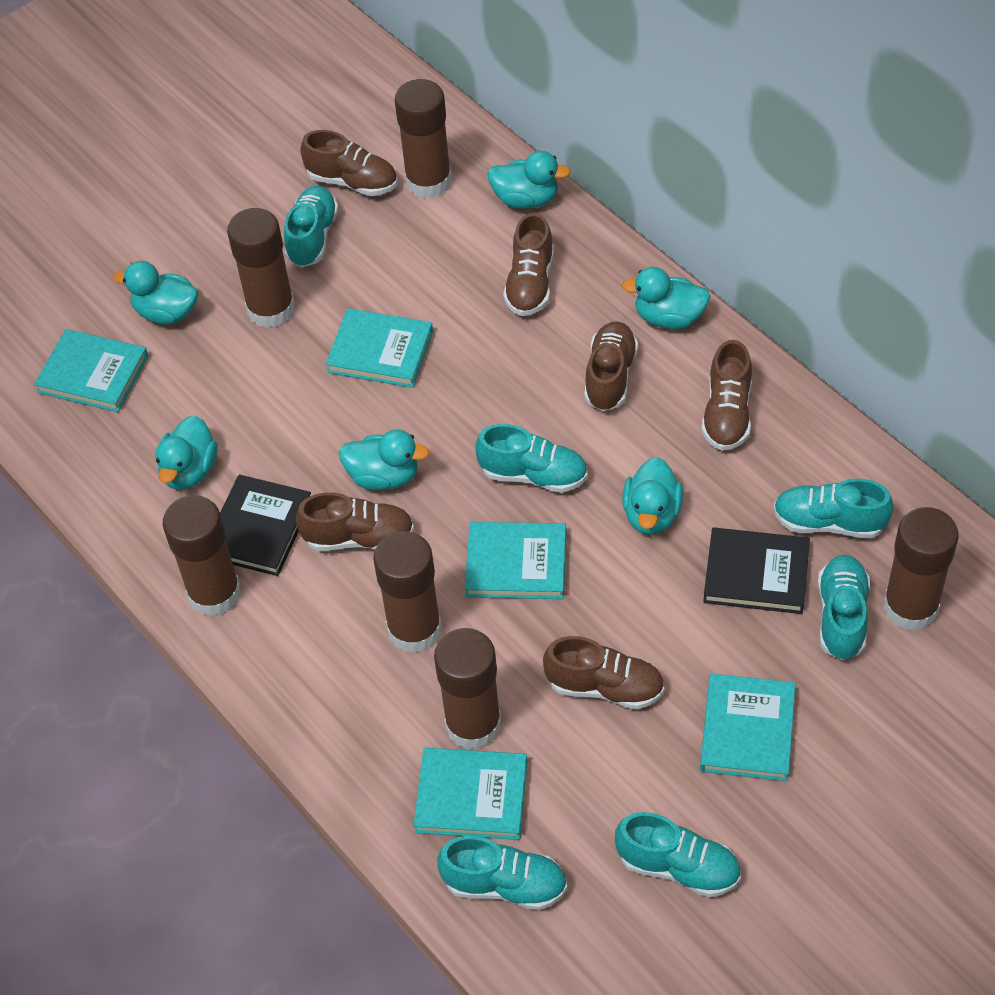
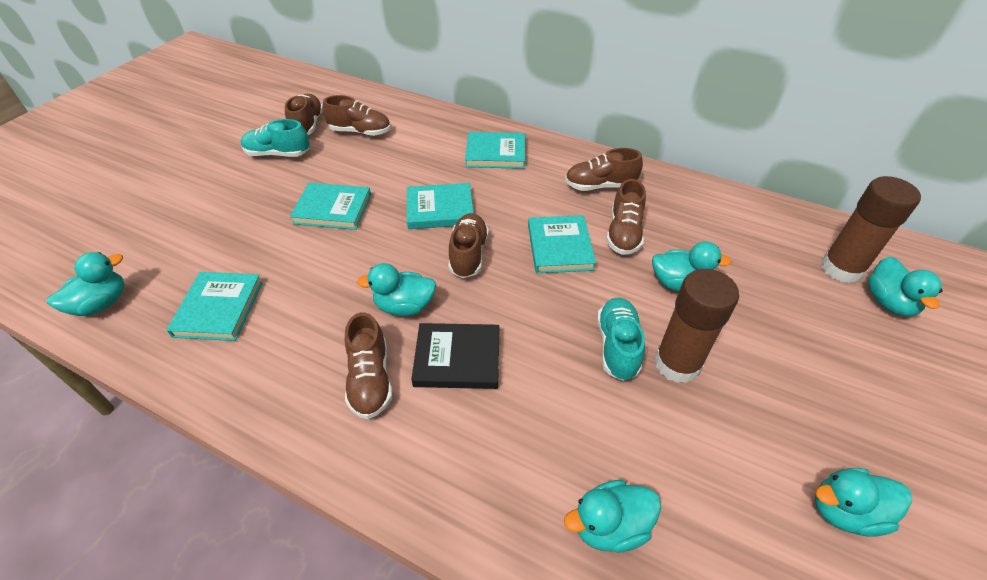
black book: 2 -> 1
brown glue stick: 6 -> 2
turquoise shoe: 6 -> 2

